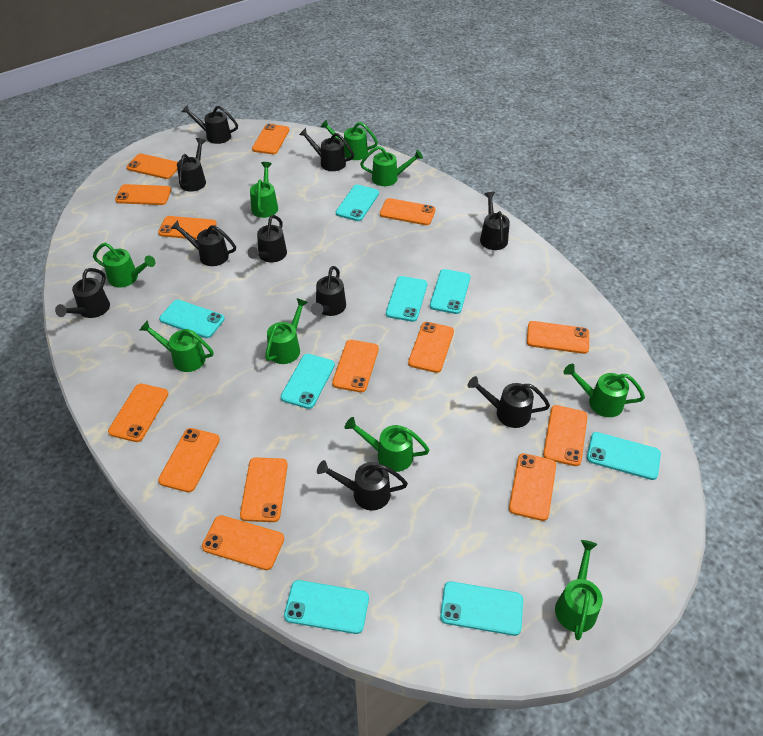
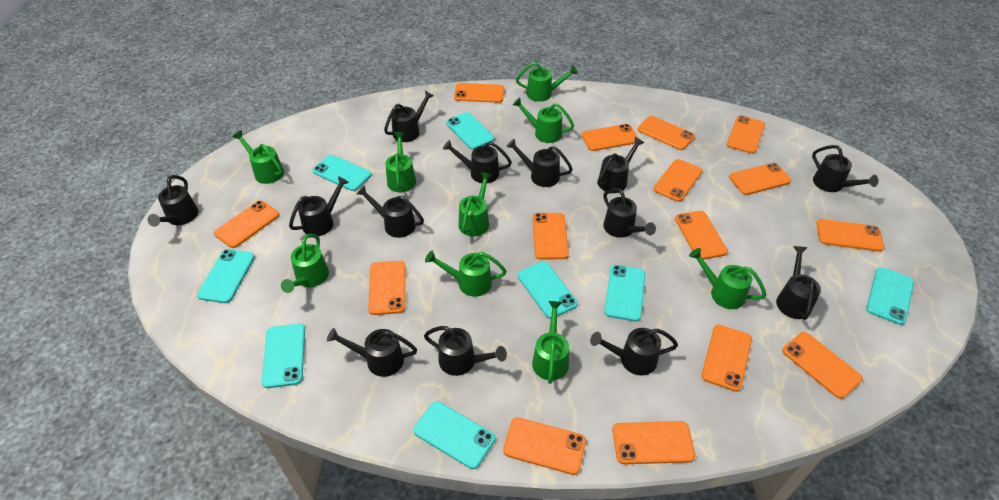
black watering can: 10 -> 13
orange phone: 14 -> 15

